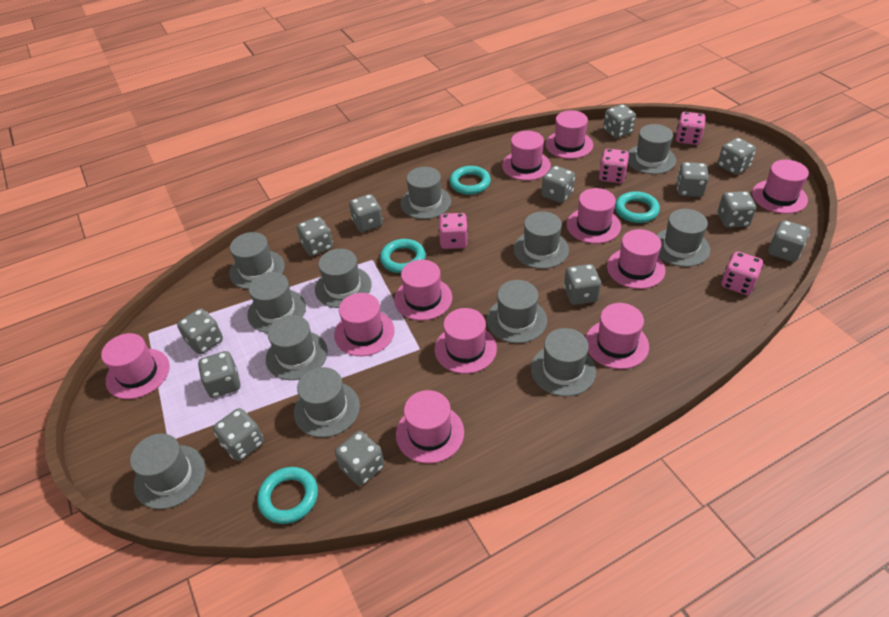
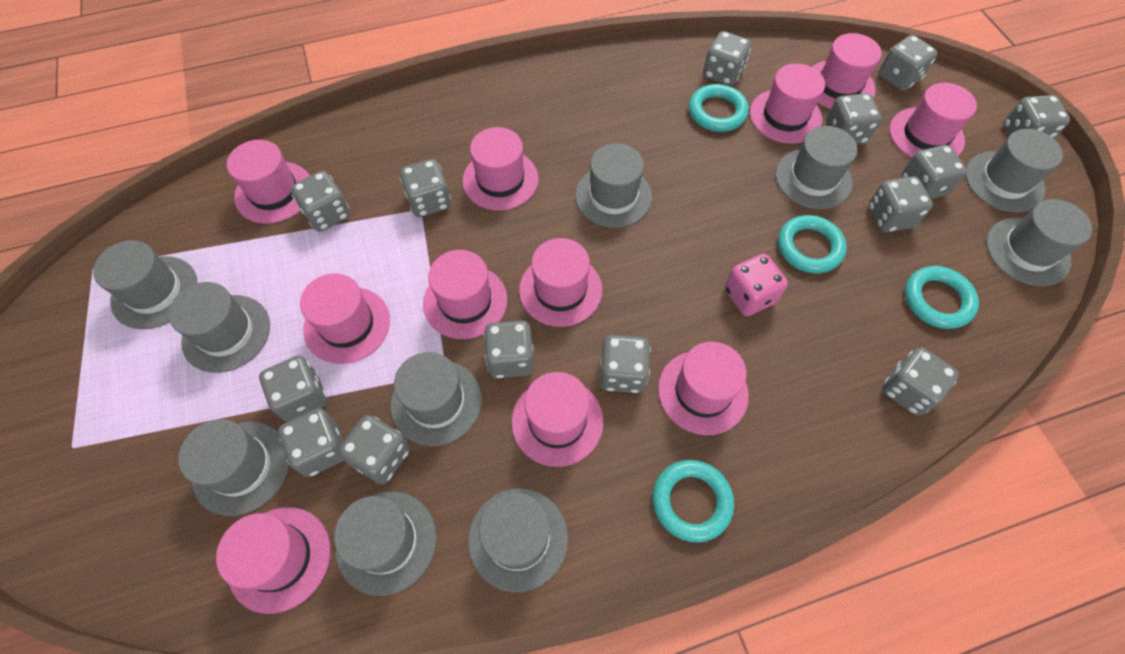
grey dice: 13 -> 14
grey hat: 12 -> 10
pink dice: 4 -> 1

